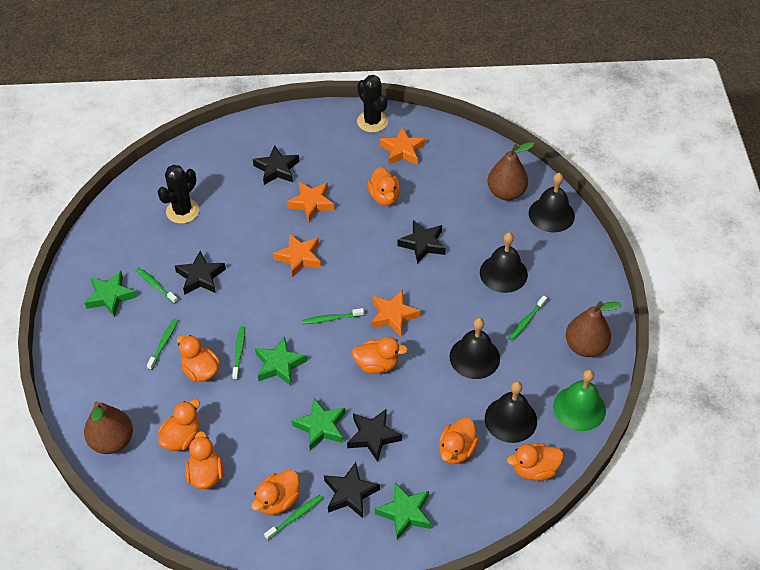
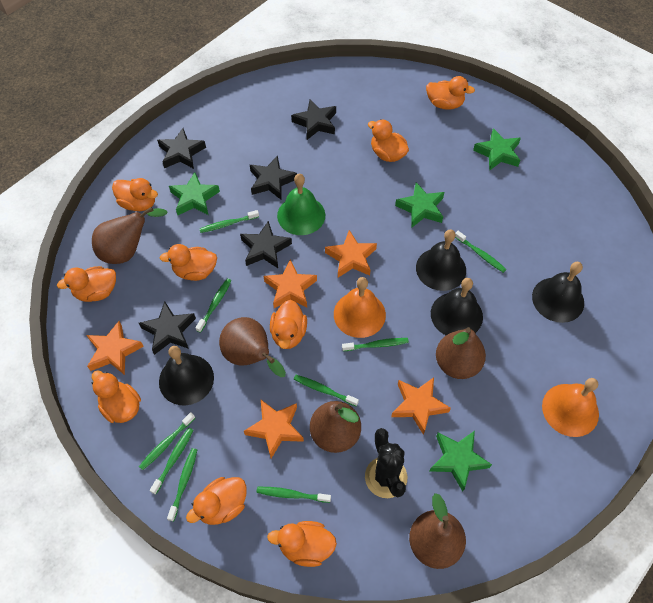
black cactus: 2 -> 1
brown pear: 3 -> 5
green toothbrush: 6 -> 9
orange bell: 0 -> 2
orange duck: 8 -> 9
orange star: 4 -> 5

